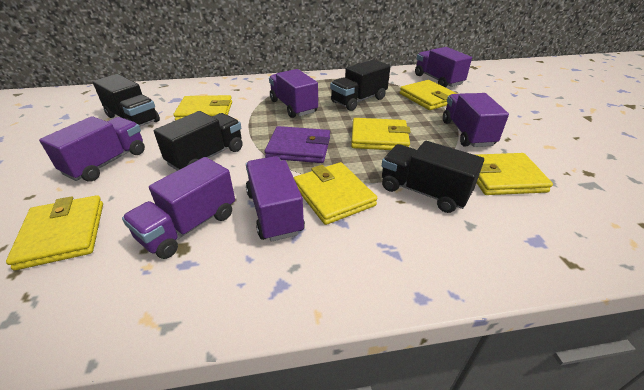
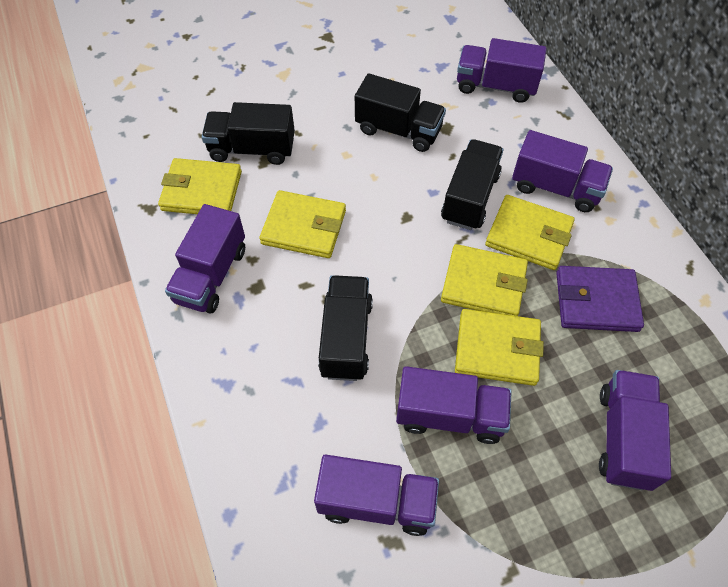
yellow wallet: 6 -> 5

